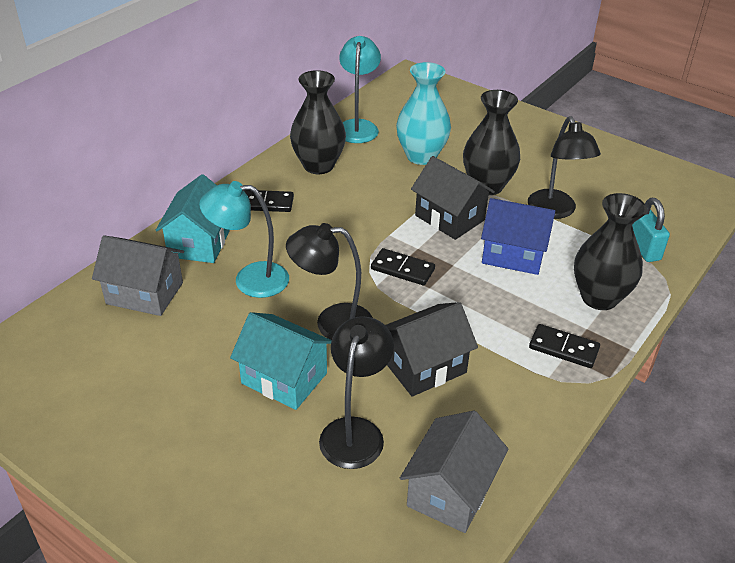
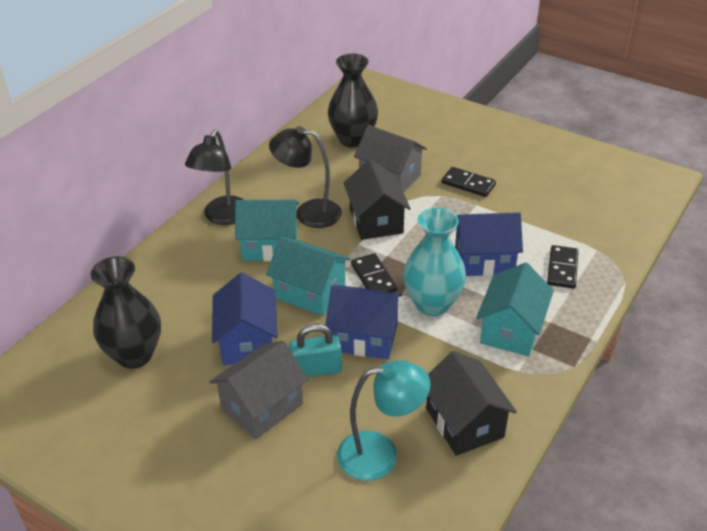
black lamp: 3 -> 2
black vase: 3 -> 2
blue house: 1 -> 3
turquoise house: 2 -> 3
turquoise lamp: 2 -> 1

